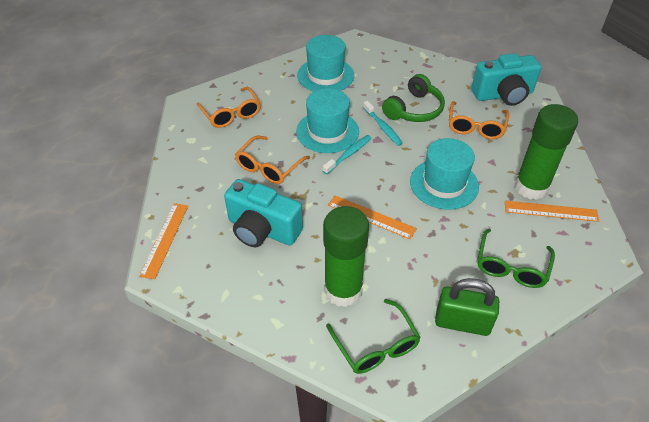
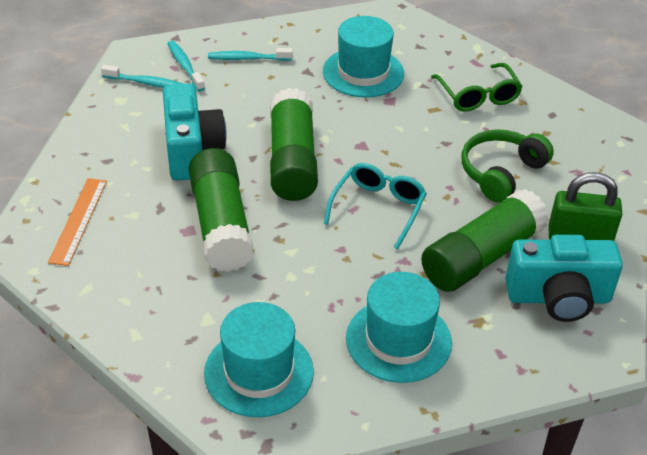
green glasses: 2 -> 1
green glue stick: 2 -> 3
orange glasses: 3 -> 0
orange ruler: 3 -> 1
turquoise glasses: 0 -> 1
turquoise toothbrush: 2 -> 3

